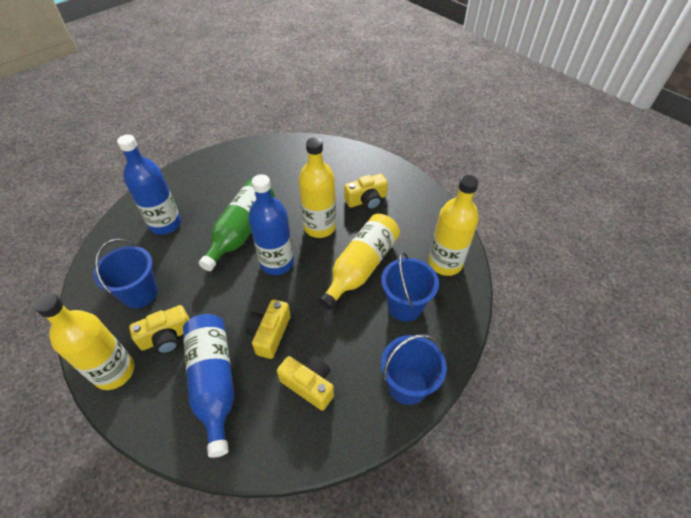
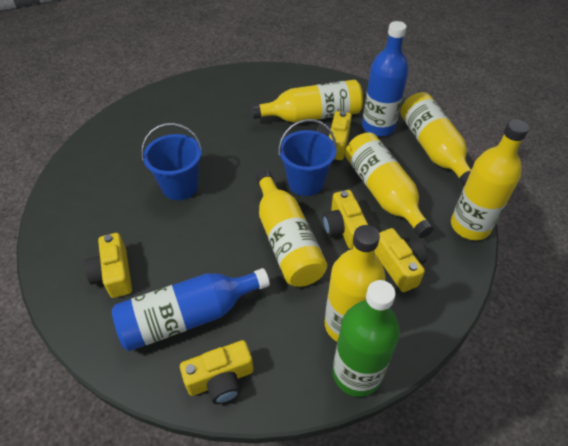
blue bottle: 3 -> 2
blue bucket: 3 -> 2
yellow bottle: 4 -> 6
yellow camera: 4 -> 5

